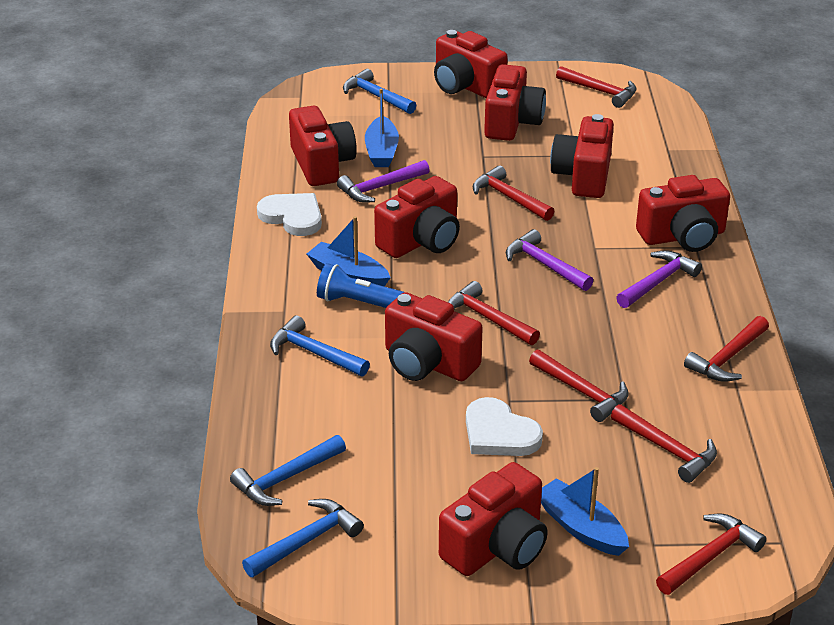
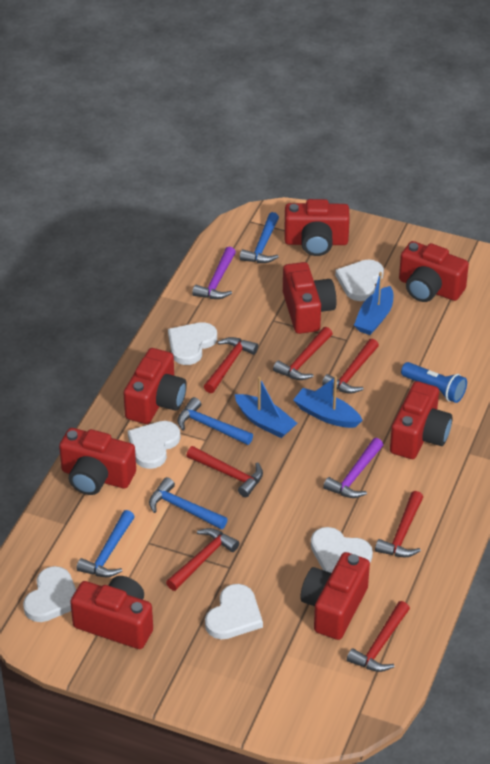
purple hammer: 3 -> 2
white heart: 2 -> 6

